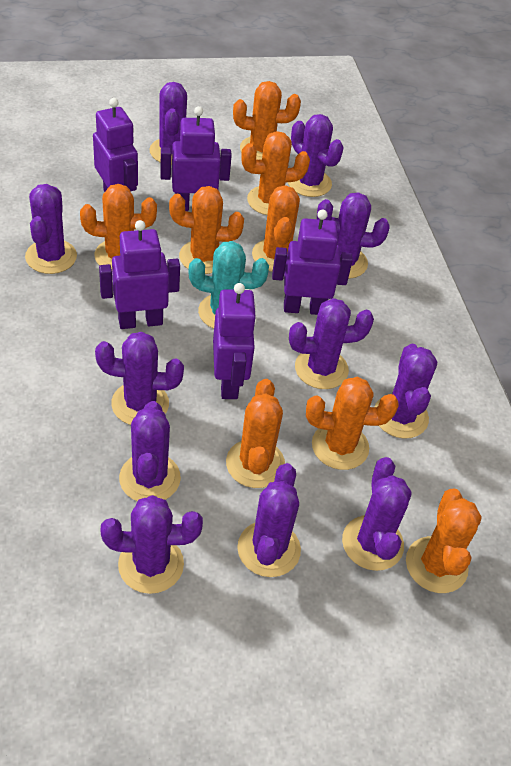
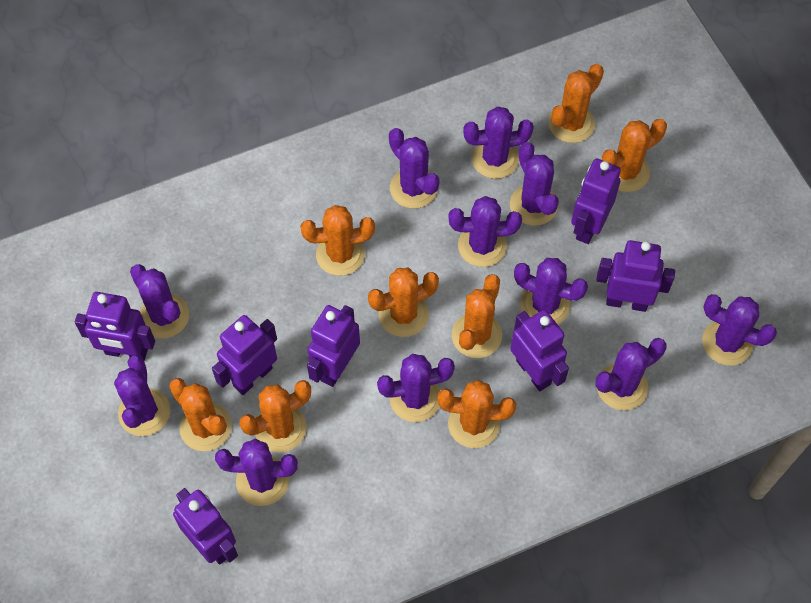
purple robot: 5 -> 7
turquoise cactus: 1 -> 0

